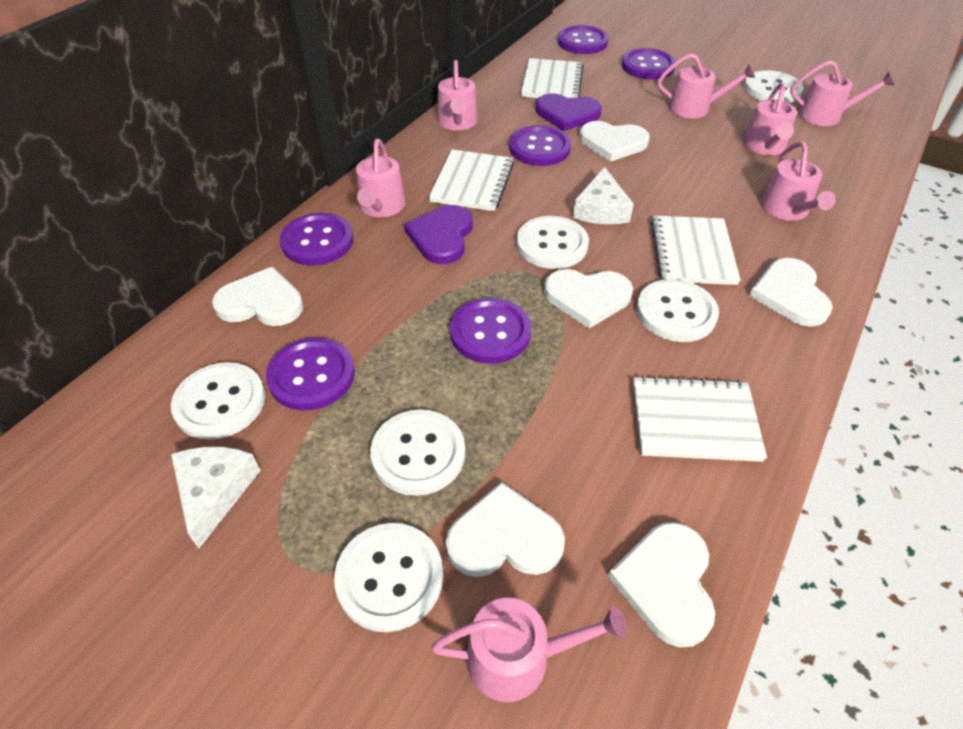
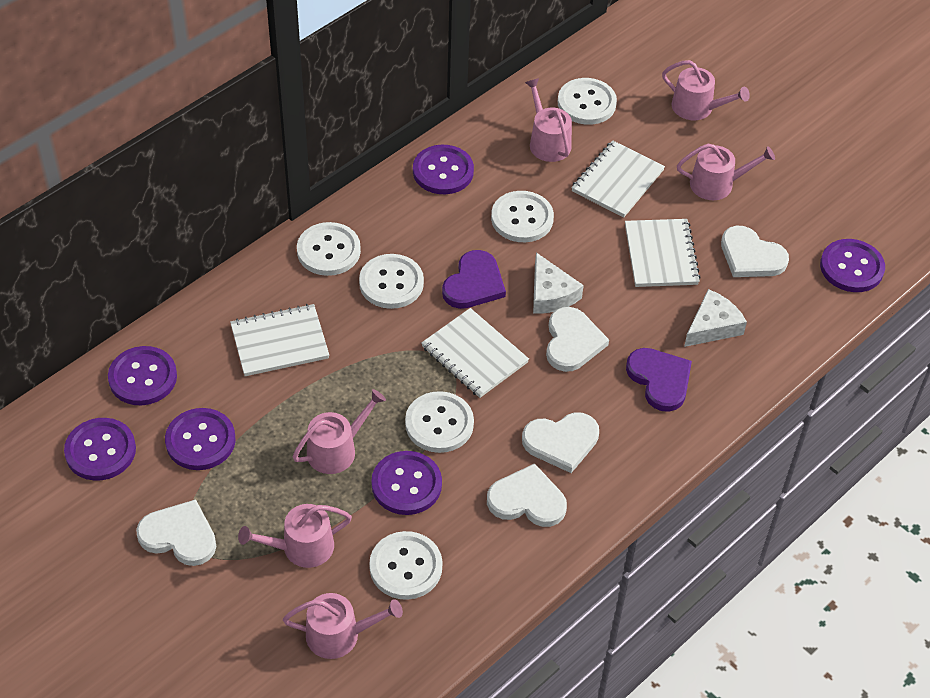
pink watering can: 7 -> 6
white heart: 6 -> 5

